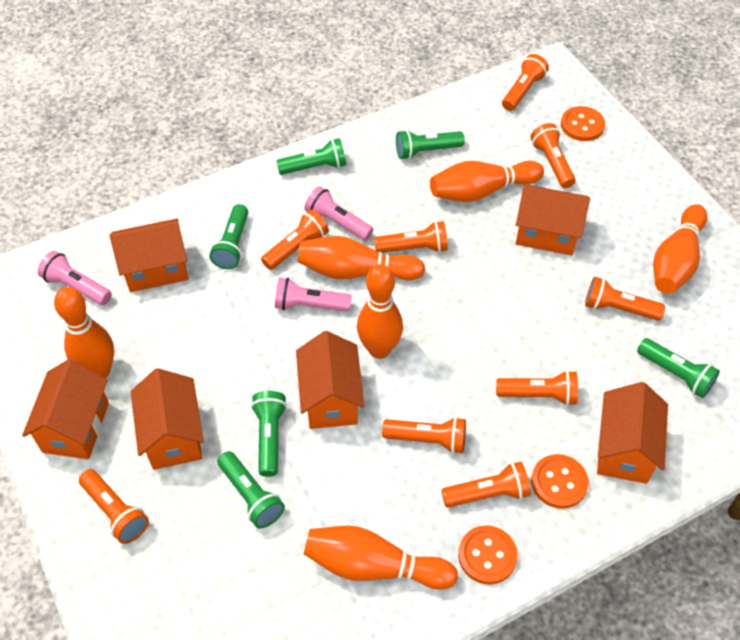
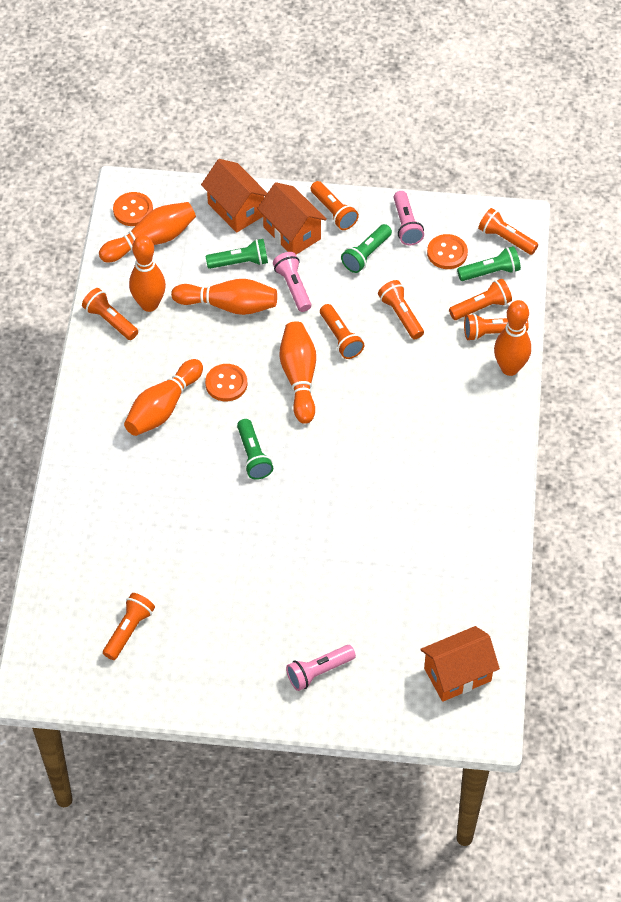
green flashlight: 6 -> 4
orange flashlight: 9 -> 8
orange house: 6 -> 3

